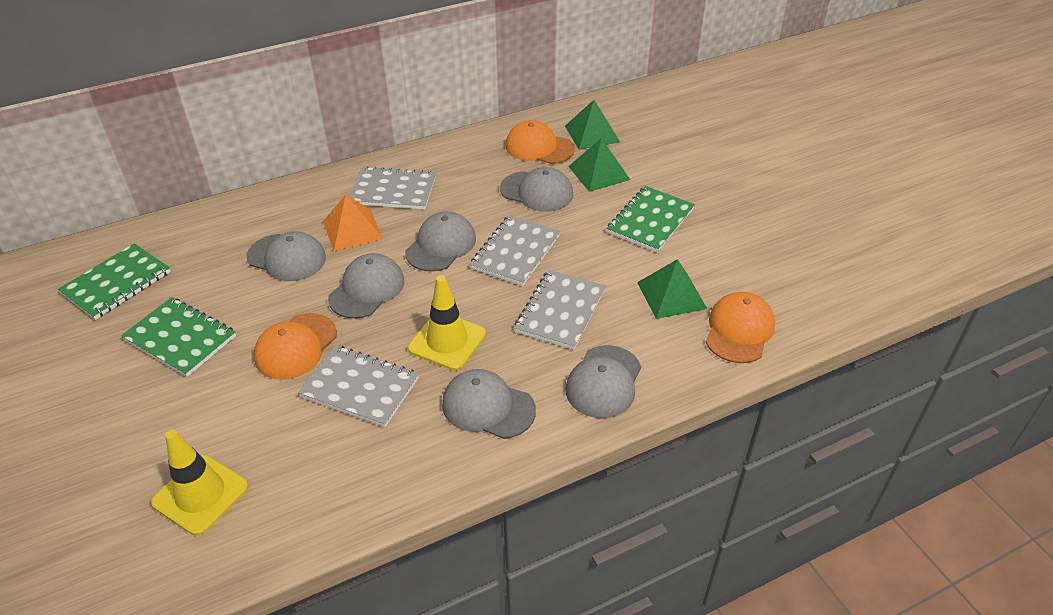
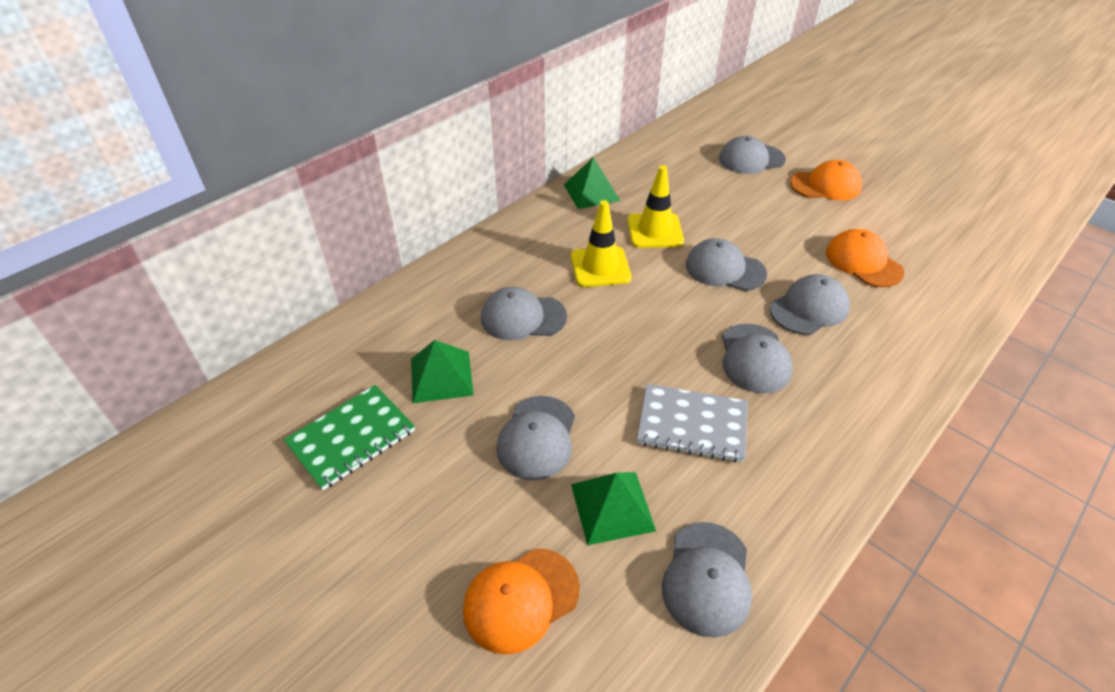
green notebook: 3 -> 1
grey cap: 6 -> 7
grey notebook: 4 -> 1
orange pyramid: 1 -> 0

